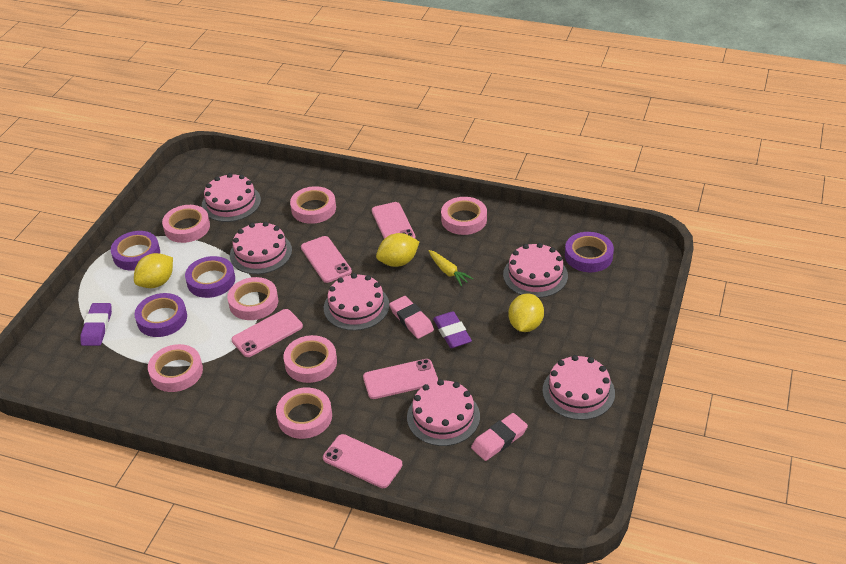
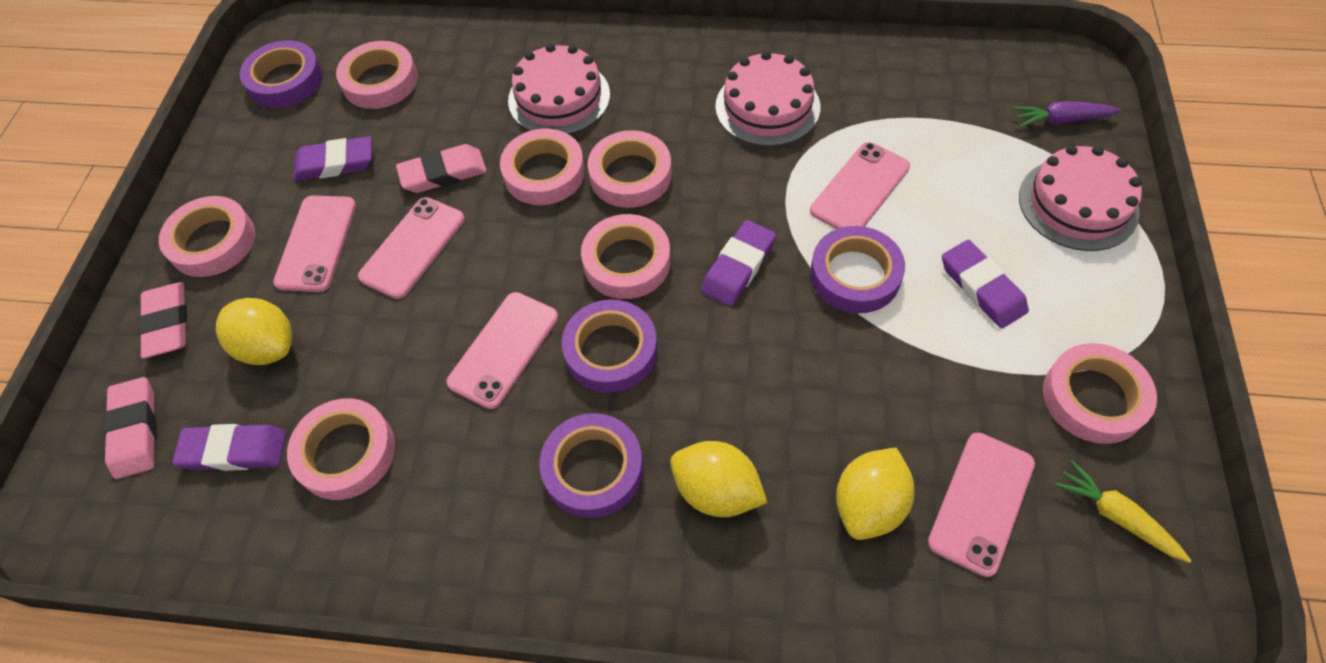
pink cake: 6 -> 3
pink eraser: 2 -> 3
purple carrot: 0 -> 1
purple eraser: 2 -> 4

